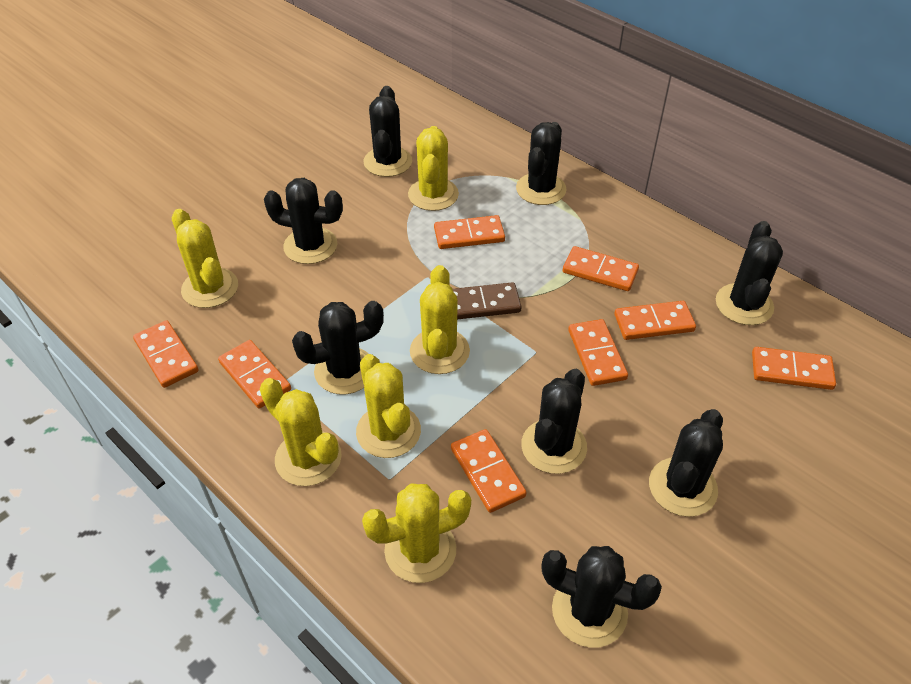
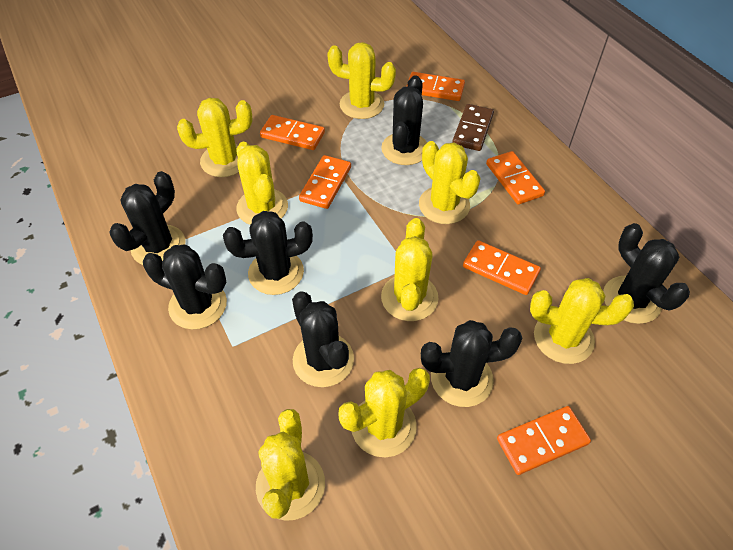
black cactus: 8 -> 7
orange domino: 8 -> 6
yellow cactus: 6 -> 8

